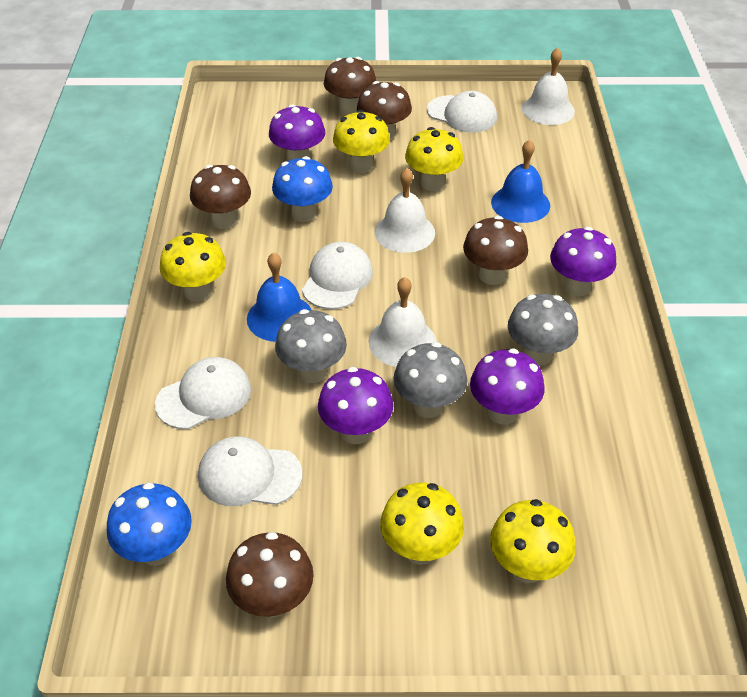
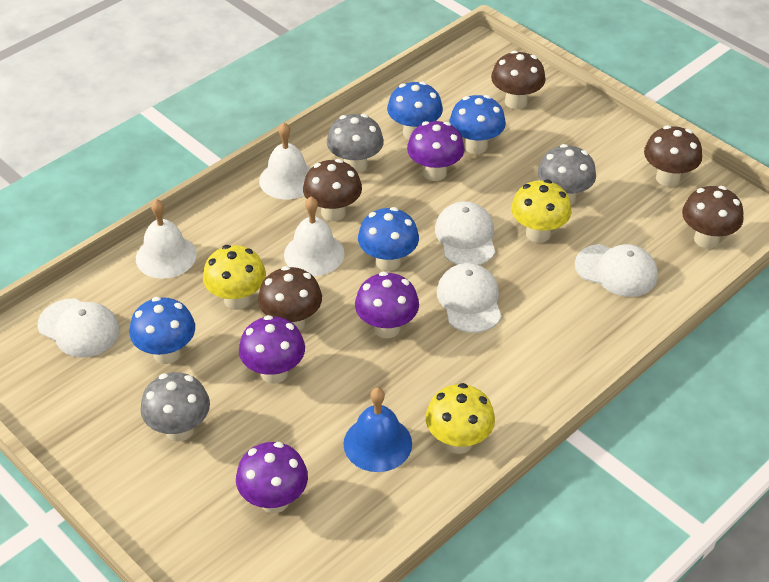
blue bell: 2 -> 1
blue mushroom: 2 -> 4
yellow mushroom: 5 -> 3

